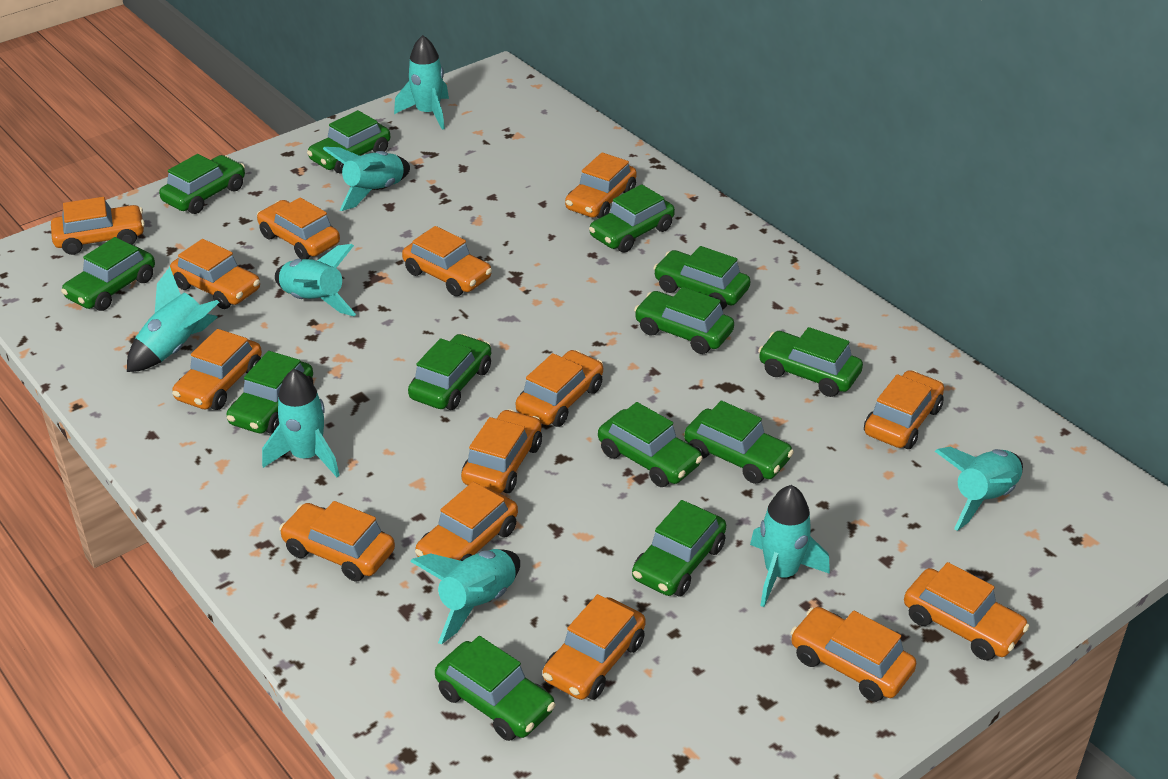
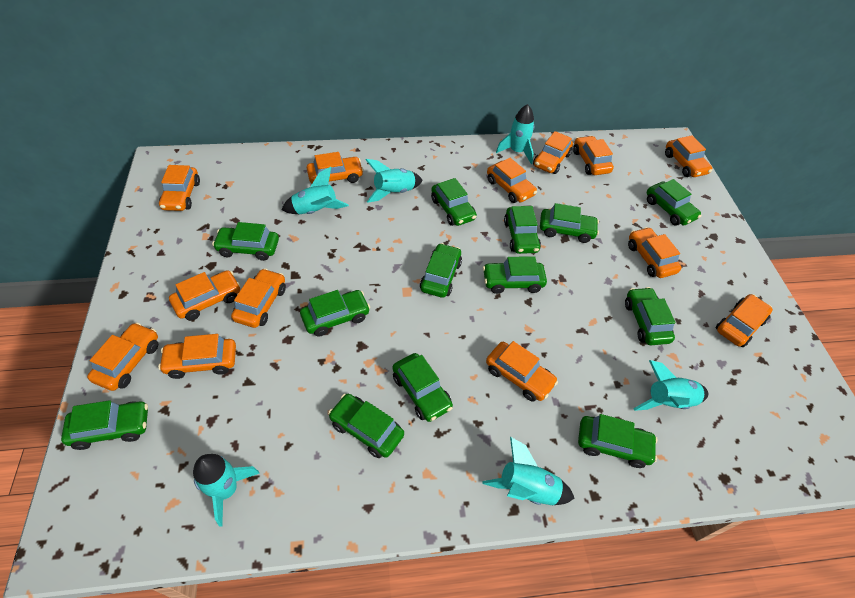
orange car: 14 -> 13
turquoise rocket: 8 -> 6

